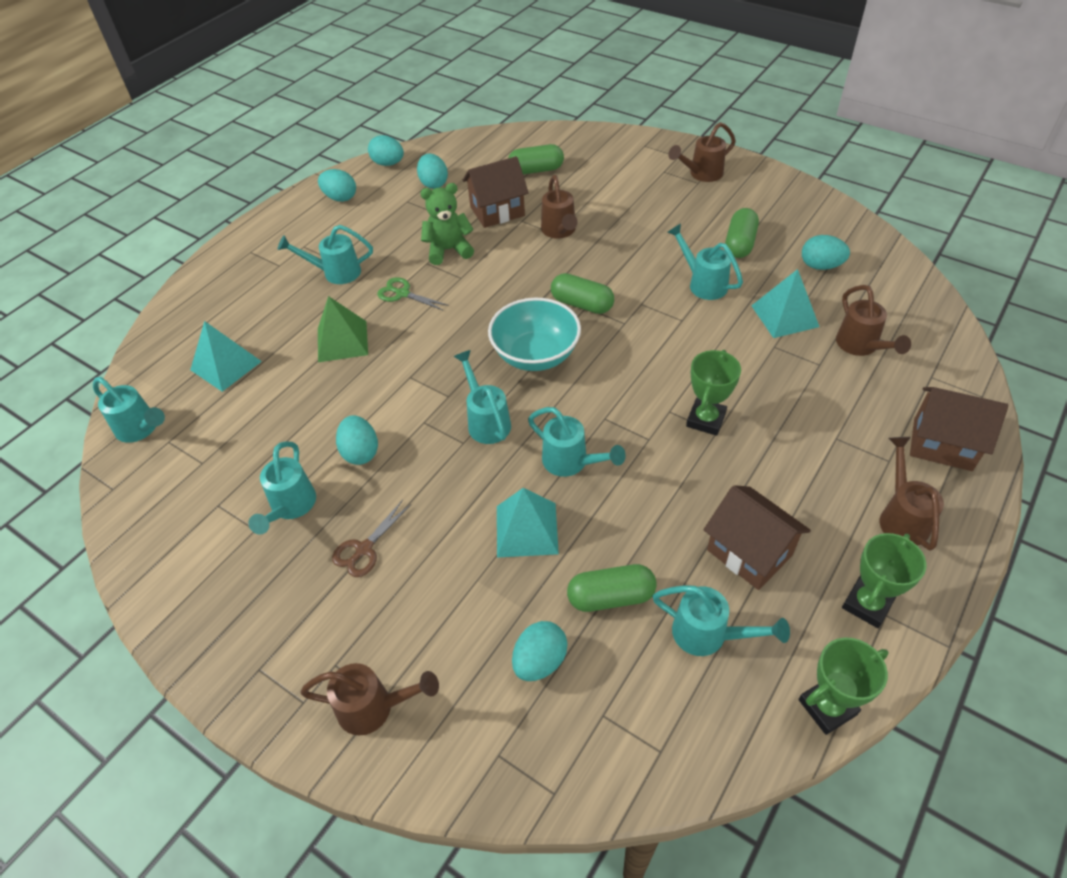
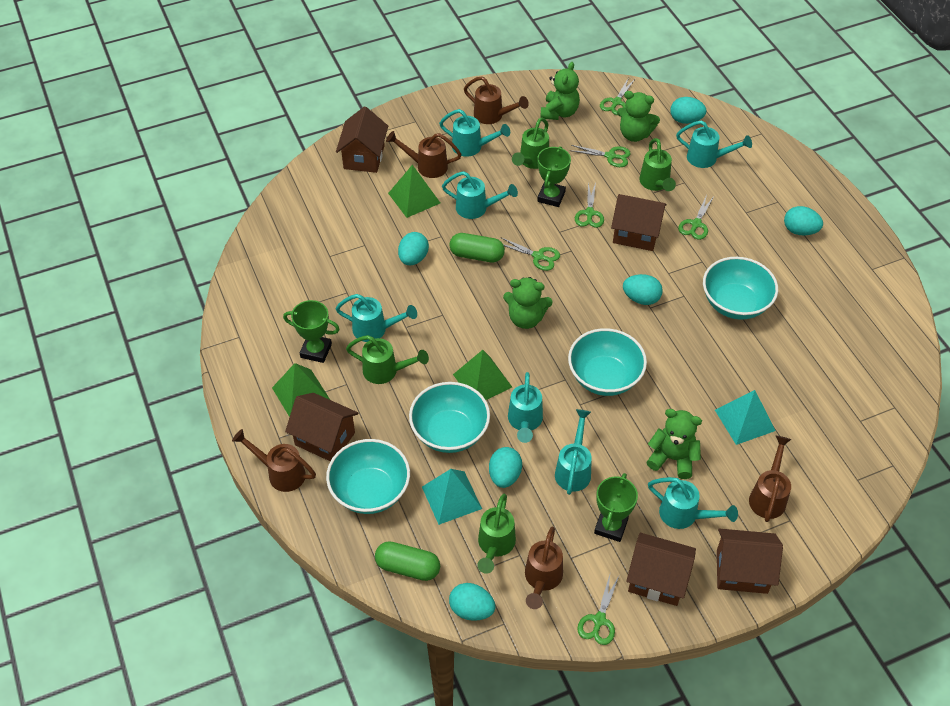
brown house: 3 -> 5
brown scissors: 1 -> 0
green capsule: 4 -> 2
green pyramid: 1 -> 3
green scissors: 1 -> 6
green teddy bear: 1 -> 4
green watering can: 0 -> 4
turquoise bowl: 1 -> 4
turquoise pyramid: 3 -> 2

